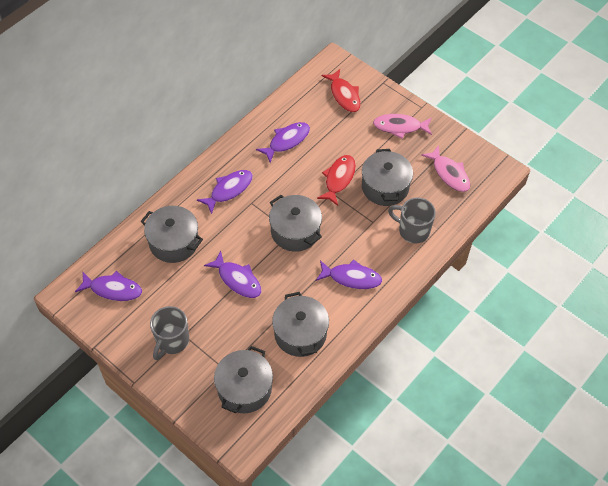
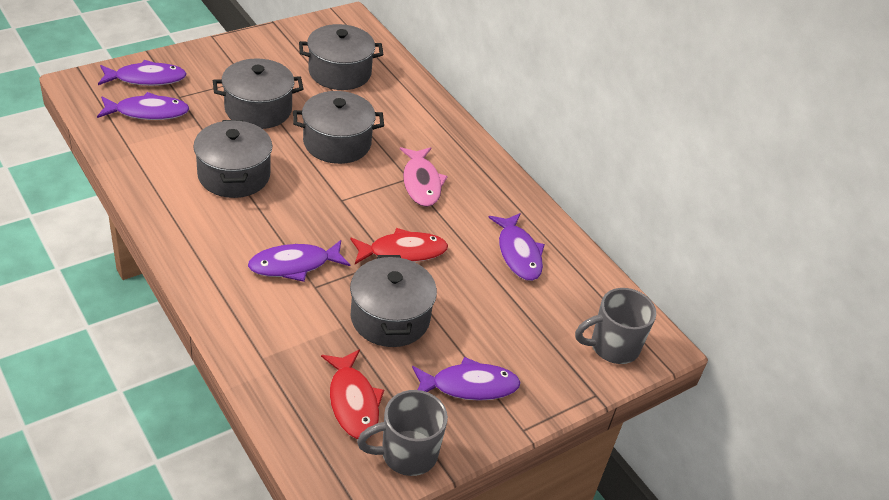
pink fish: 2 -> 1

